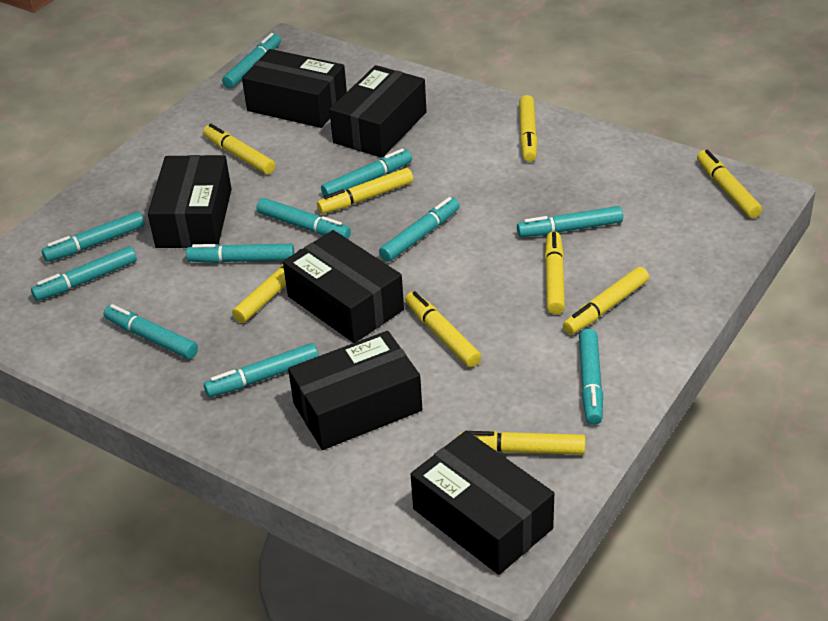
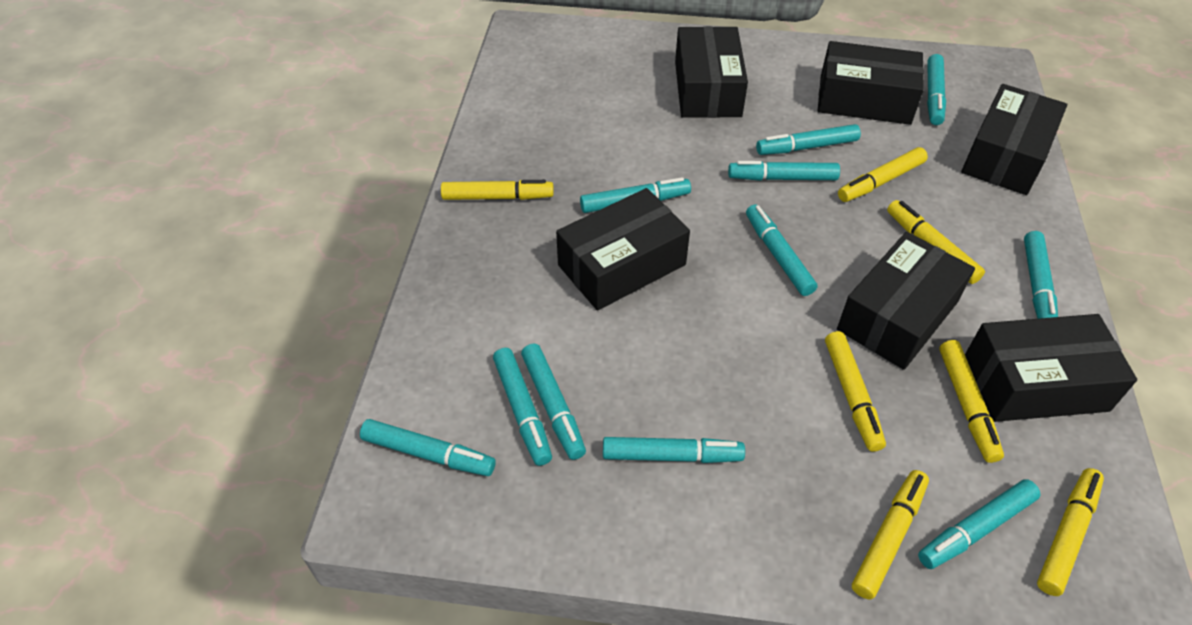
yellow marker: 9 -> 7

